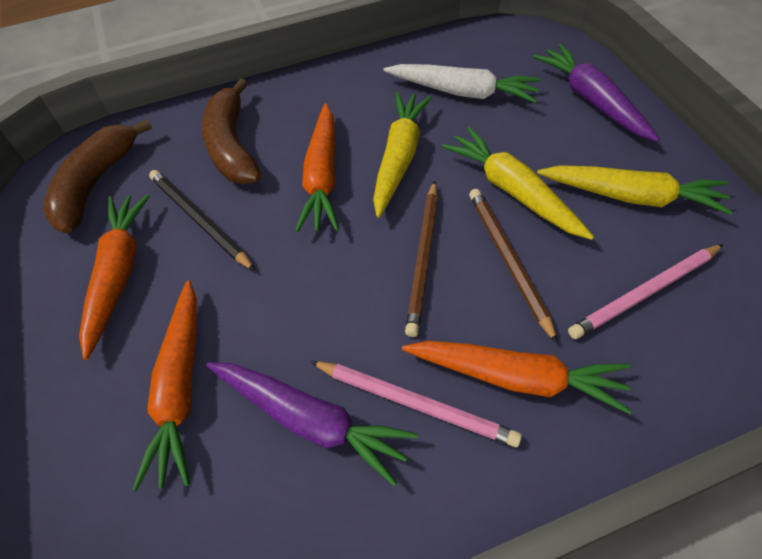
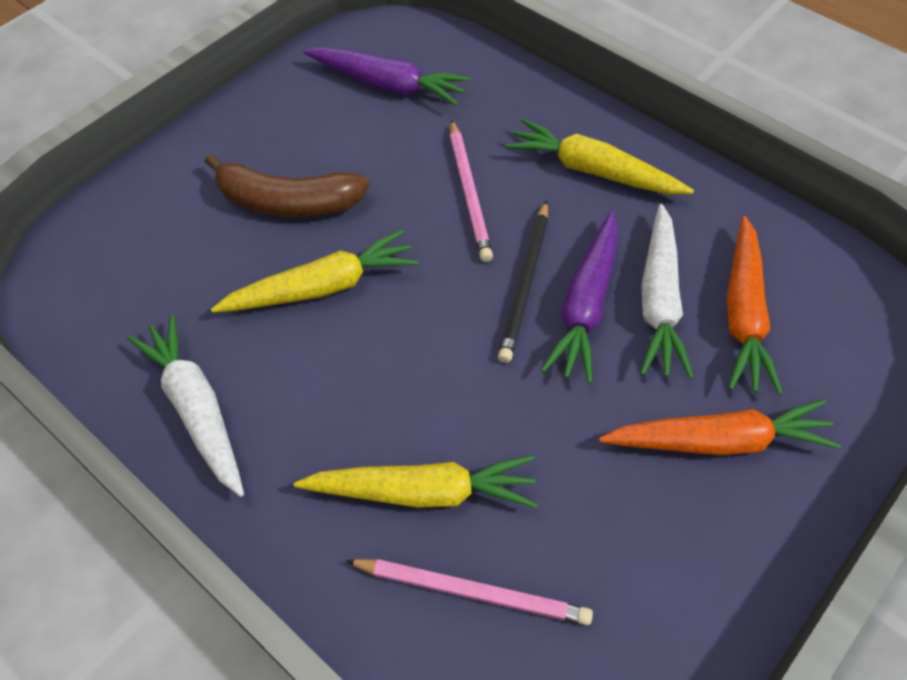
brown banana: 2 -> 1
brown pencil: 2 -> 0
orange carrot: 4 -> 2
white carrot: 1 -> 2

